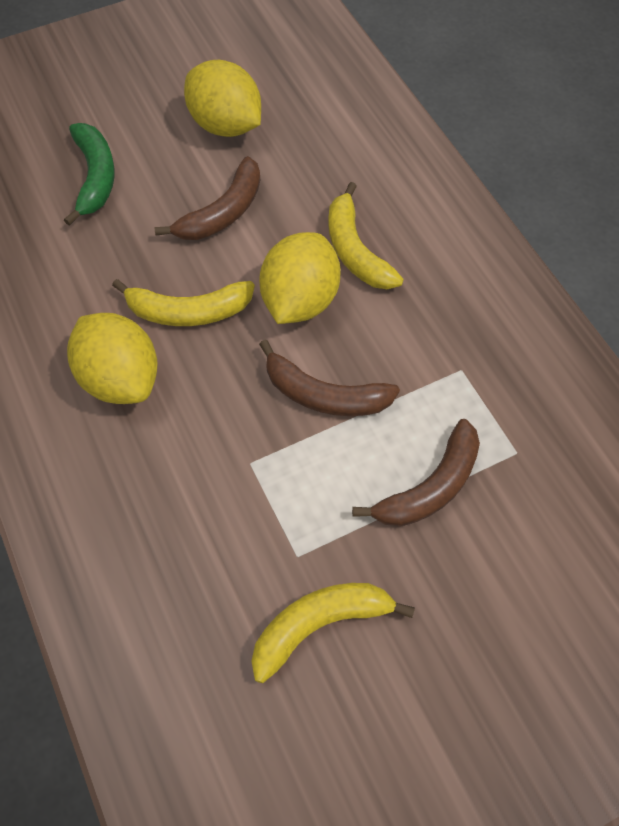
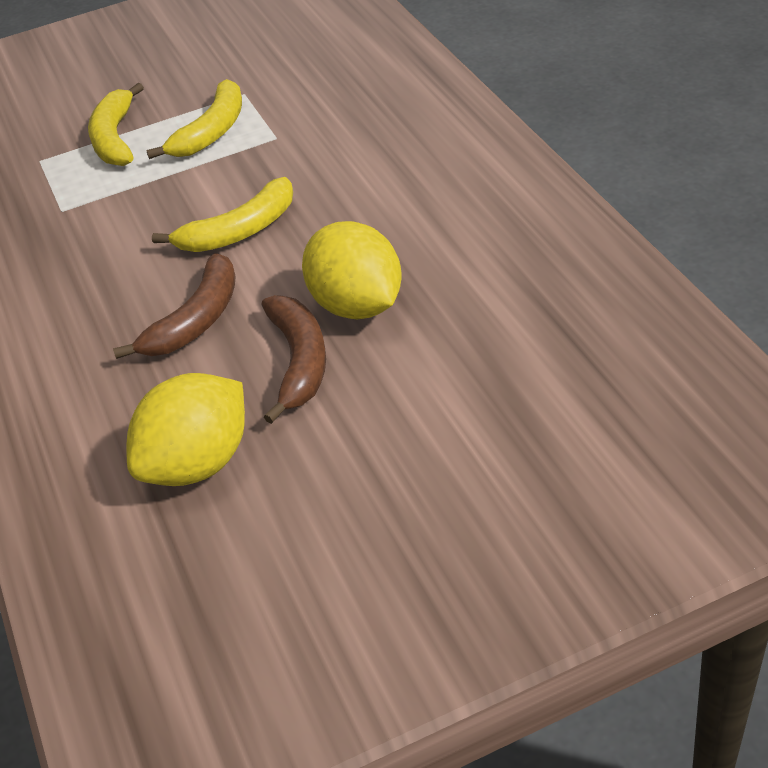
brown banana: 3 -> 2
green banana: 1 -> 0
yellow lemon: 3 -> 2

